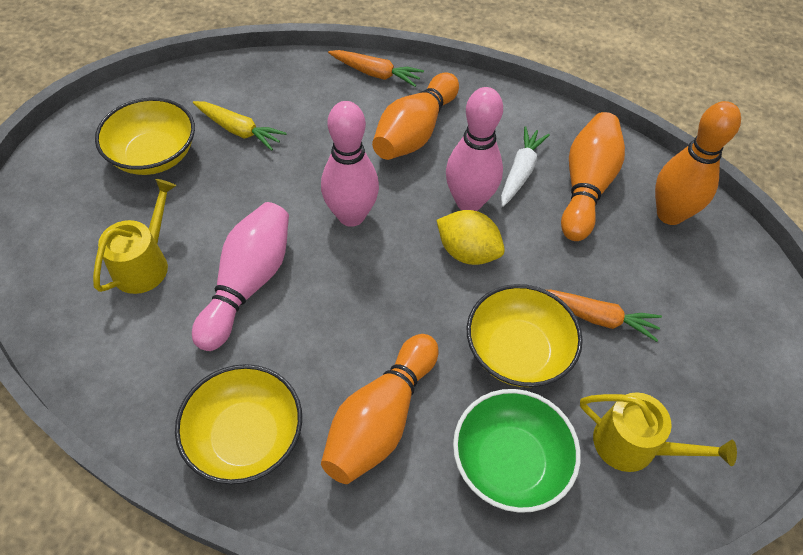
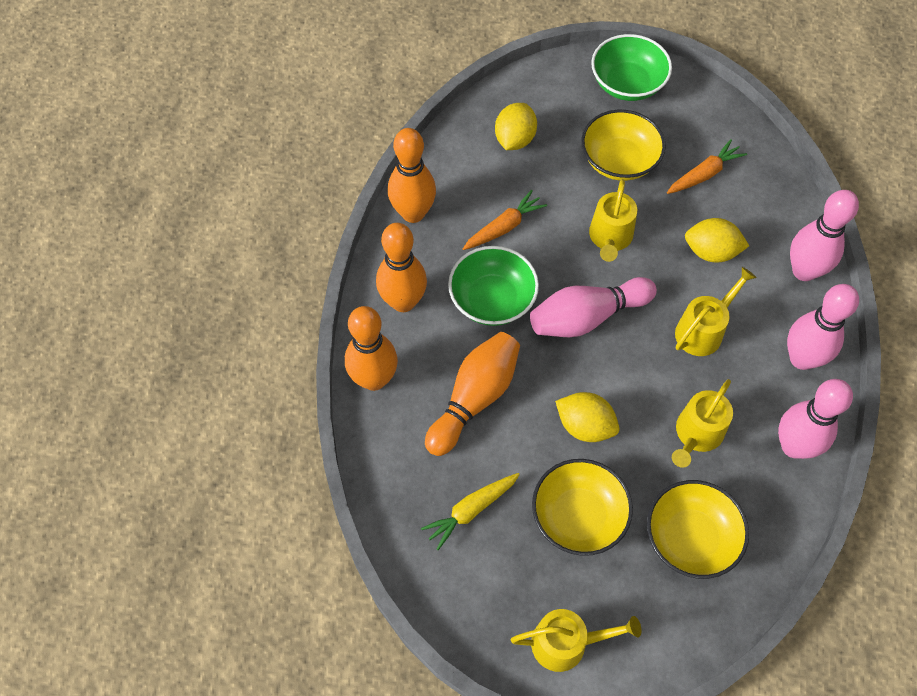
green bowl: 1 -> 2
pink bowling pin: 3 -> 4
white carrot: 1 -> 0
yellow lemon: 1 -> 3
yellow watering can: 2 -> 4

